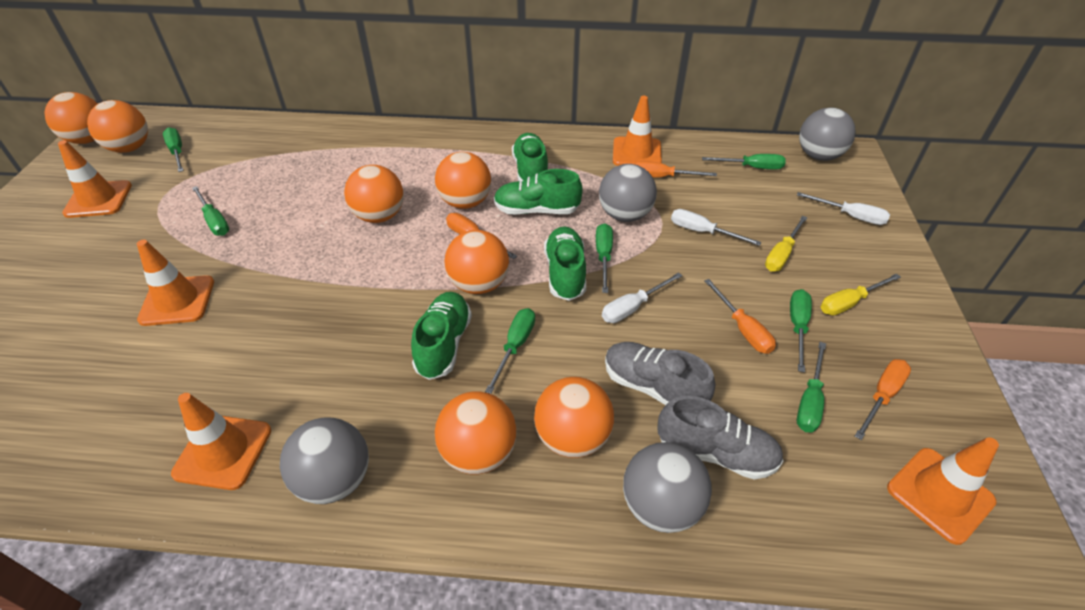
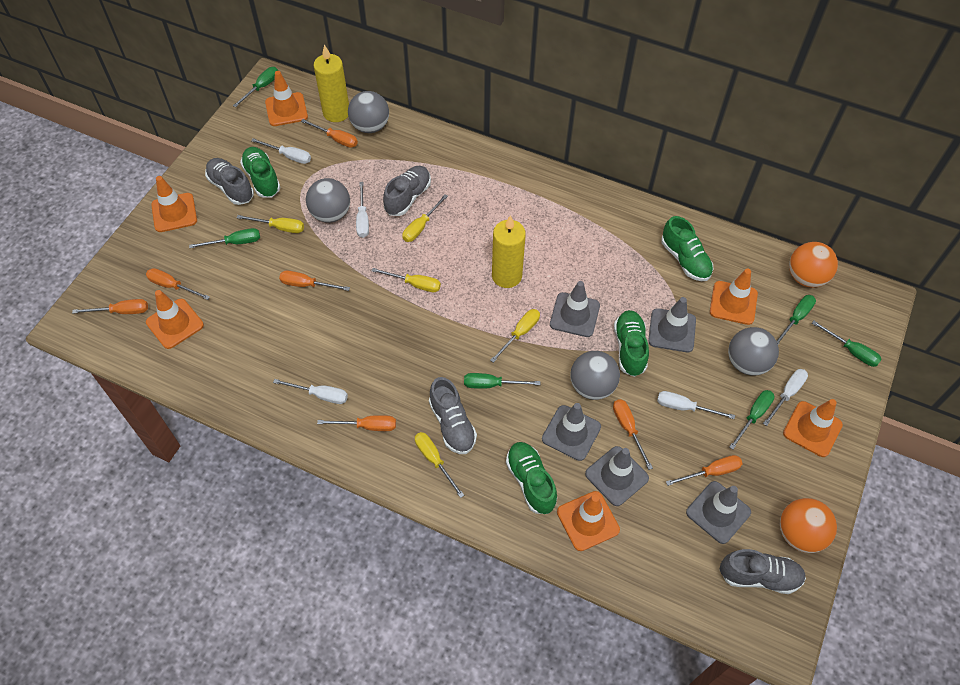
green screwdriver: 7 -> 6
grey shoe: 2 -> 4
grey traffic cone: 0 -> 5
orange ball: 7 -> 2
orange screwdriver: 4 -> 7
orange traffic cone: 5 -> 6
white screwdriver: 3 -> 5
yellow candle: 0 -> 2
yellow screwdriver: 2 -> 5

